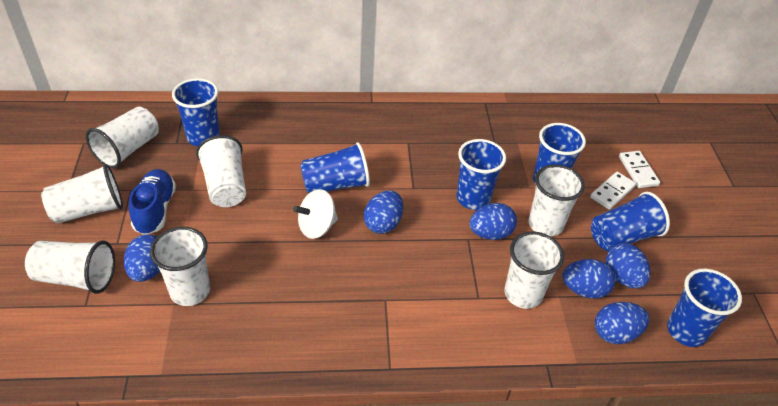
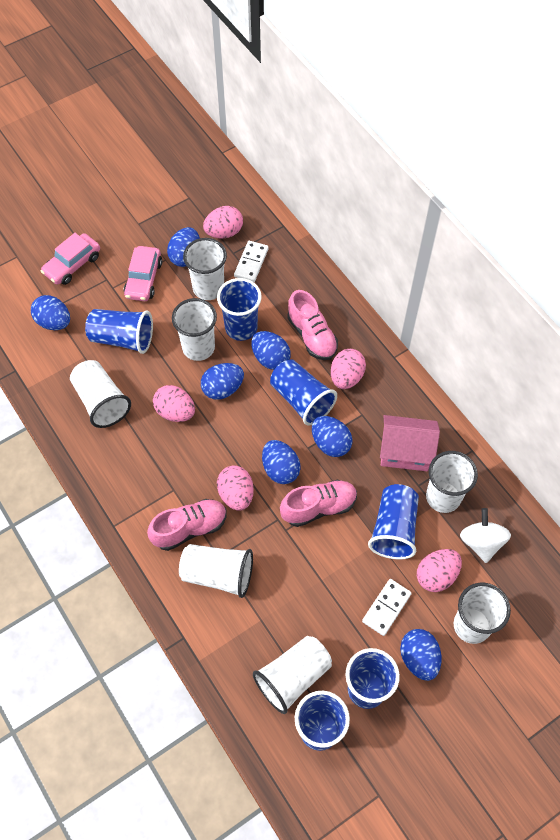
blue egg: 6 -> 7
blue shoe: 1 -> 0
pink car: 0 -> 2
pink egg: 0 -> 5
pink house: 0 -> 1
pink shoe: 0 -> 3

